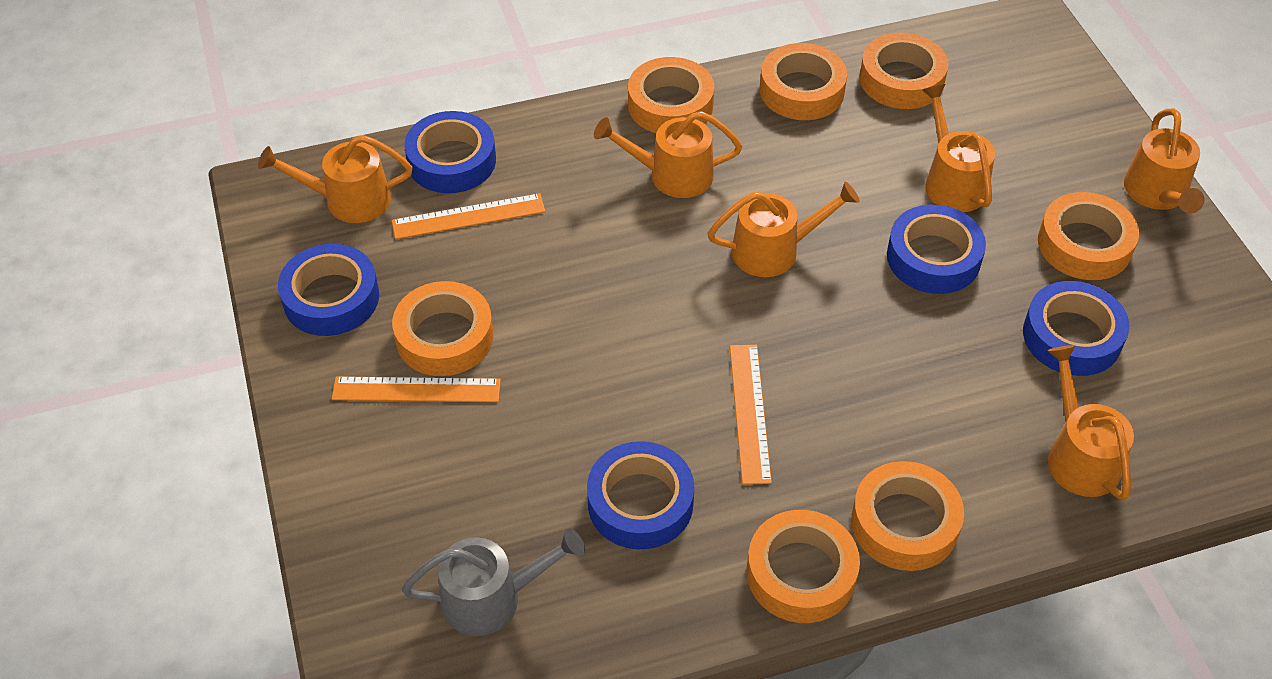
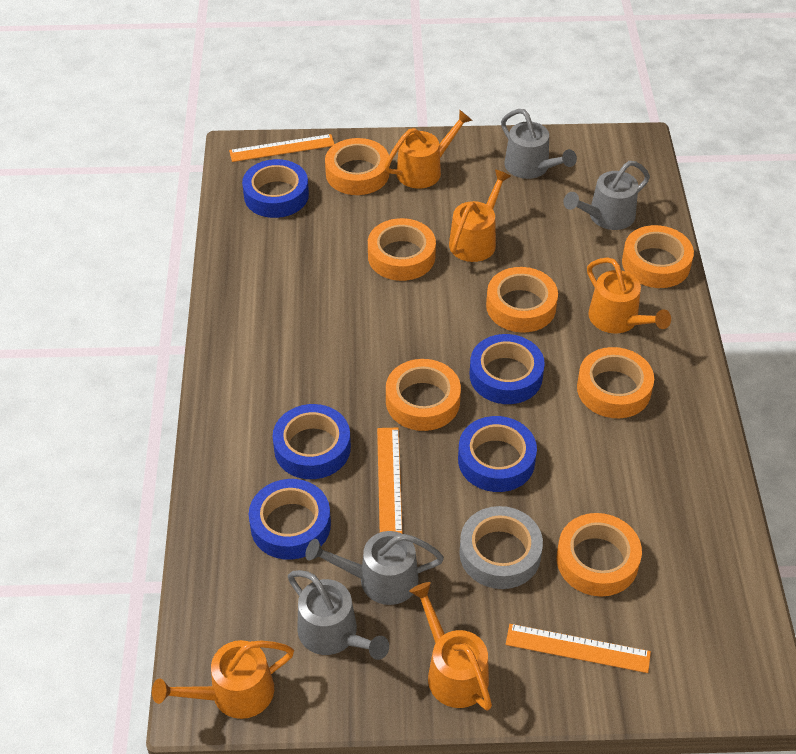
grey tape: 0 -> 1
grey watering can: 1 -> 4
orange watering can: 6 -> 5

